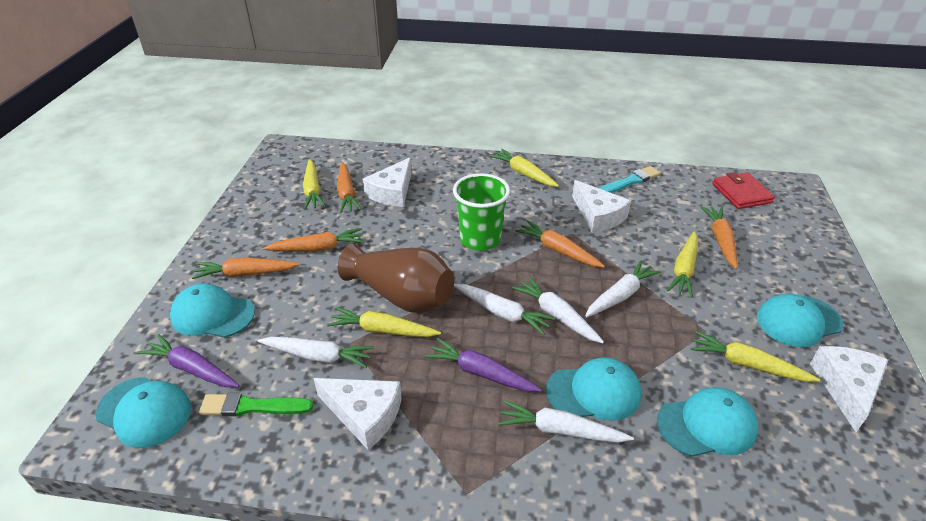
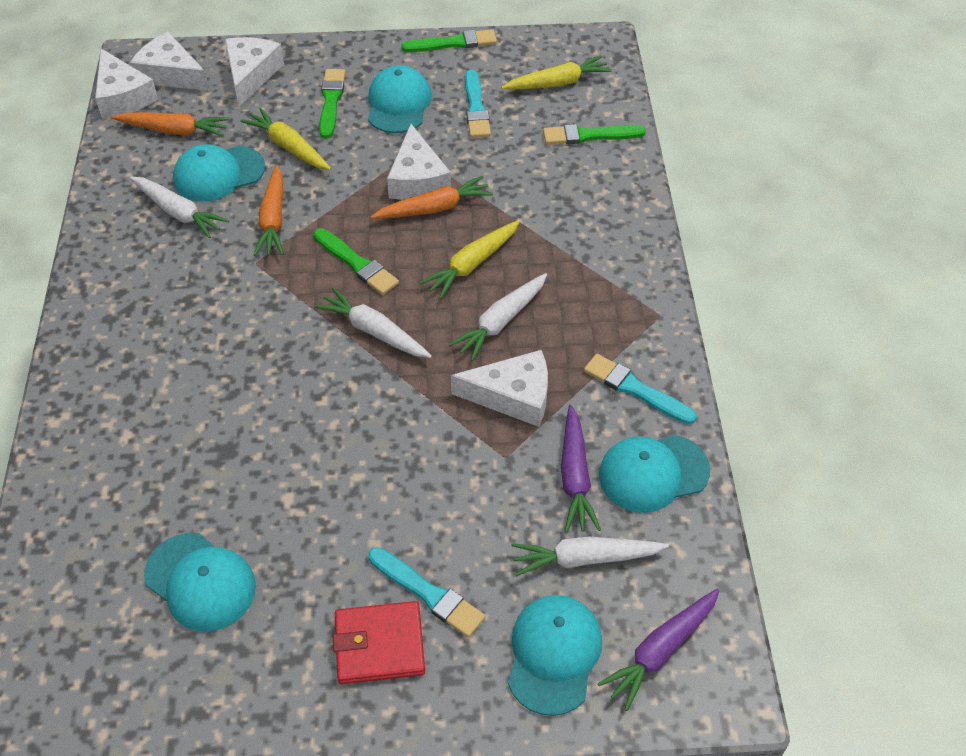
brown vase: 1 -> 0
green brush: 1 -> 4
green cup: 1 -> 0
orange carrot: 5 -> 3
turquoise brush: 1 -> 3
white carrot: 5 -> 4
white cheese: 4 -> 5
yellow carrot: 5 -> 3

